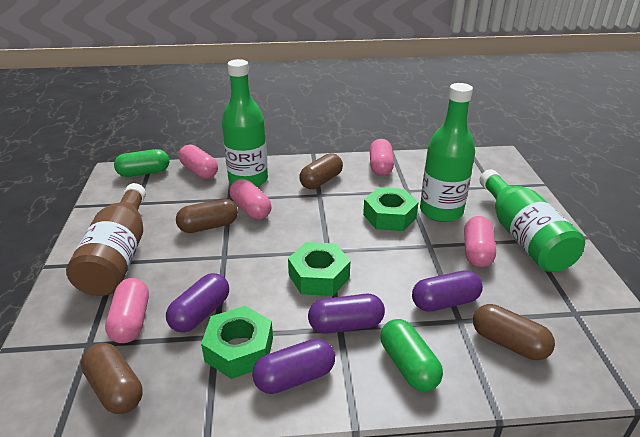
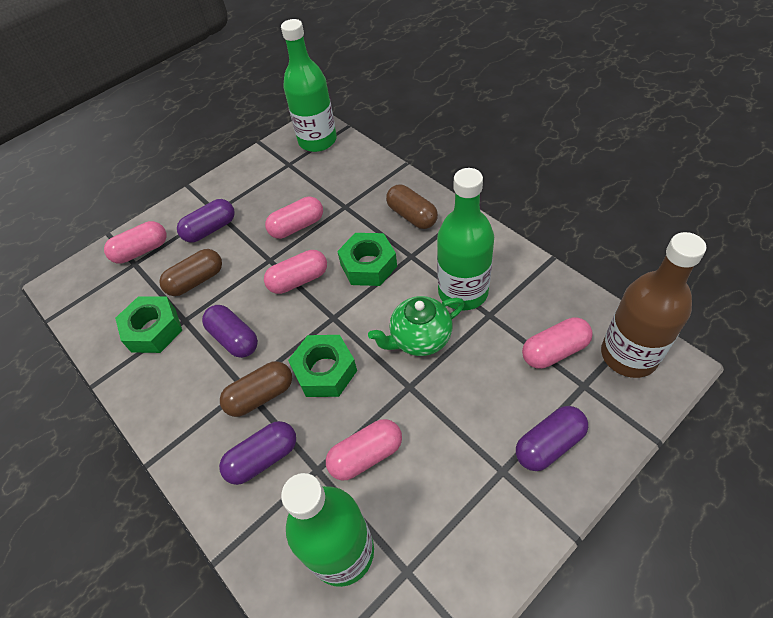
brown capsule: 4 -> 3
green capsule: 2 -> 0
green teapot: 0 -> 1

